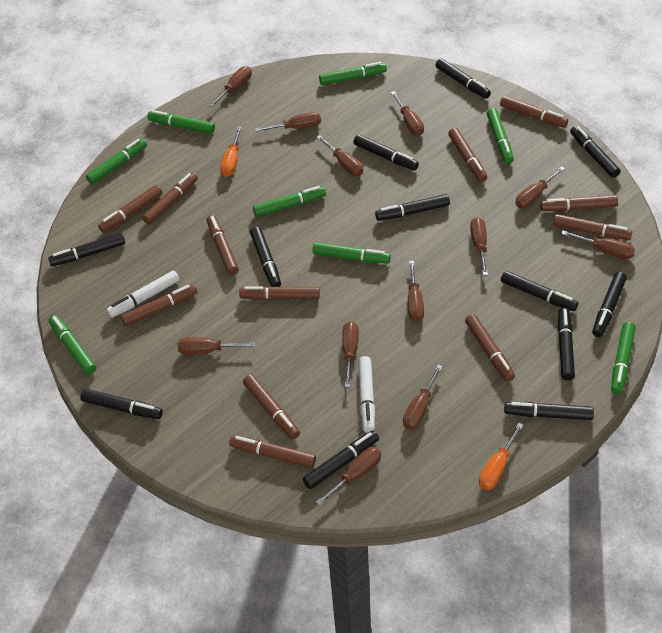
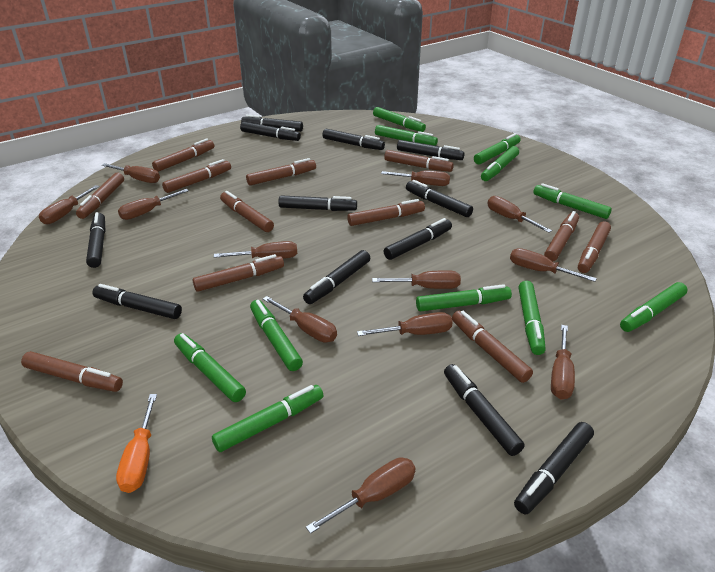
green marker: 8 -> 11
orange screwdriver: 2 -> 1
white marker: 2 -> 0

